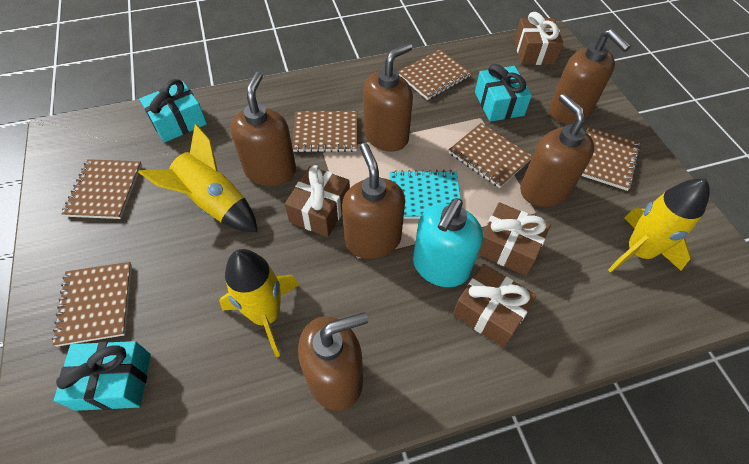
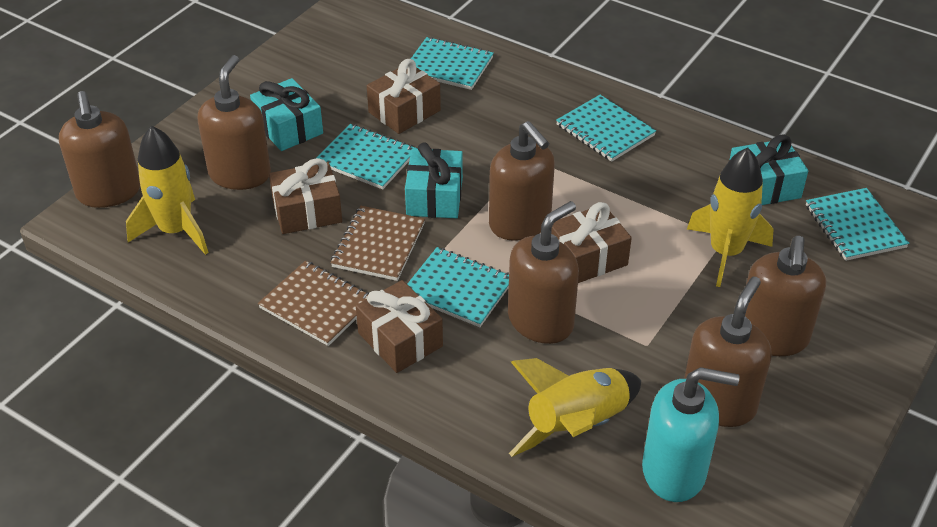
brown notebook: 6 -> 2
turquoise notebook: 1 -> 5

